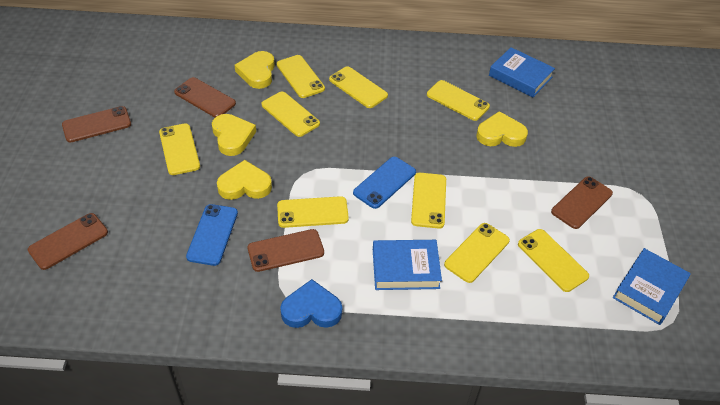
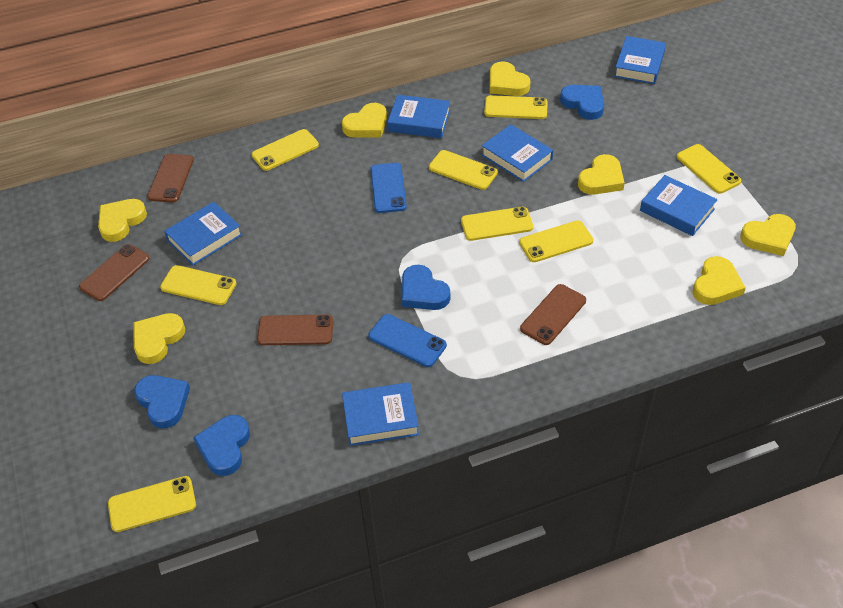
blue book: 3 -> 6
blue heart: 1 -> 4
brown phone: 5 -> 4
yellow heart: 4 -> 7
yellow phone: 9 -> 8

